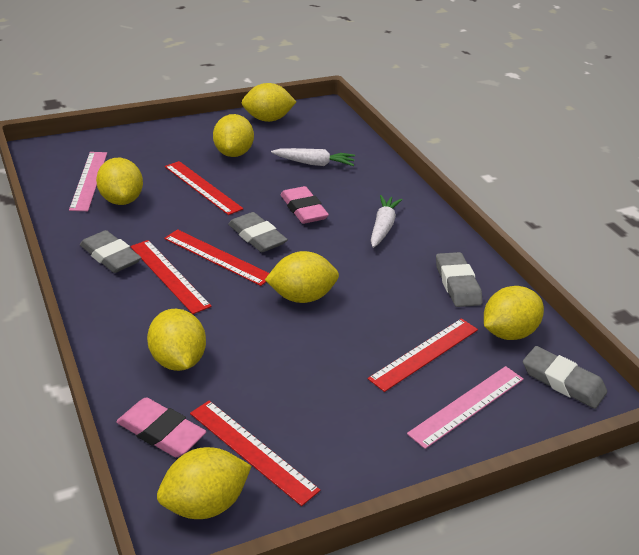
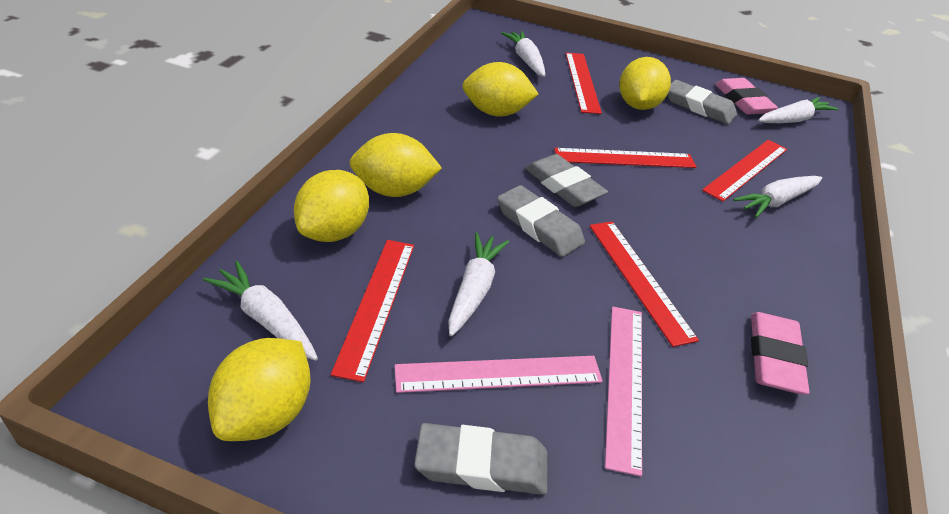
white carrot: 2 -> 5
yellow lemon: 7 -> 5

